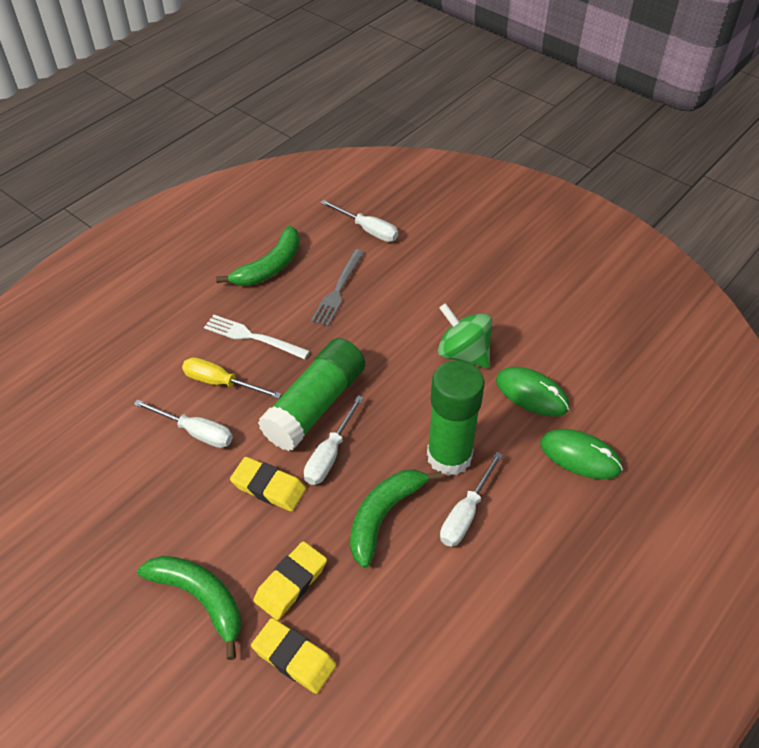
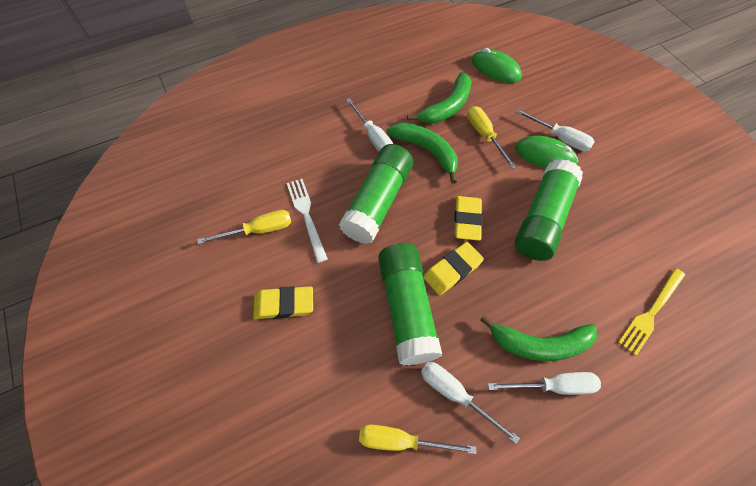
green glue stick: 2 -> 3
green spinning top: 1 -> 0
grey fork: 1 -> 0
yellow fork: 0 -> 1
yellow screwdriver: 1 -> 3

